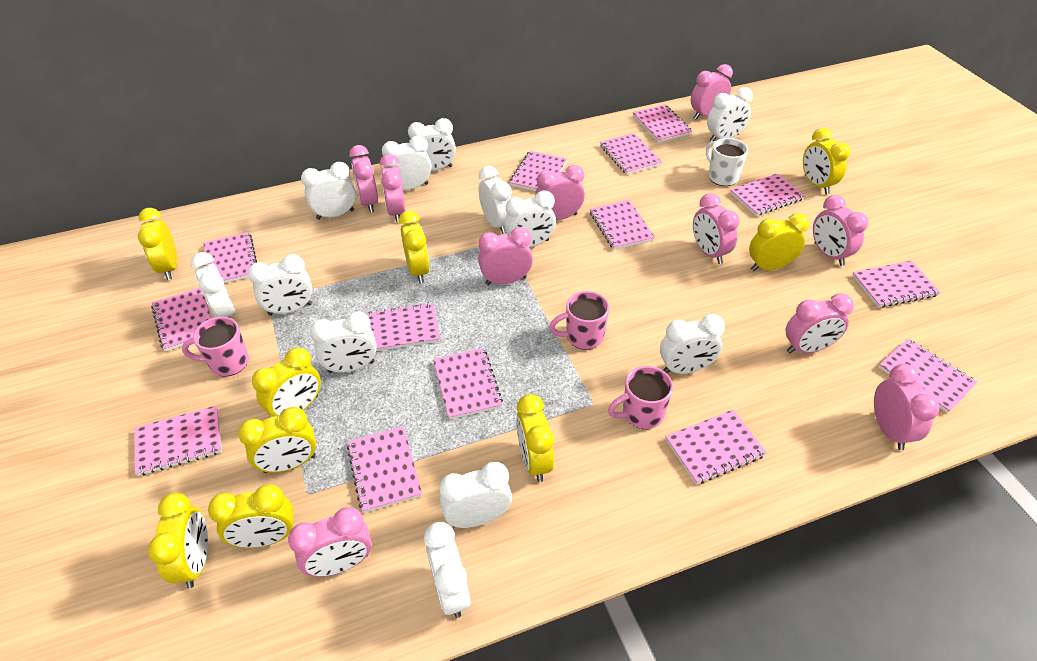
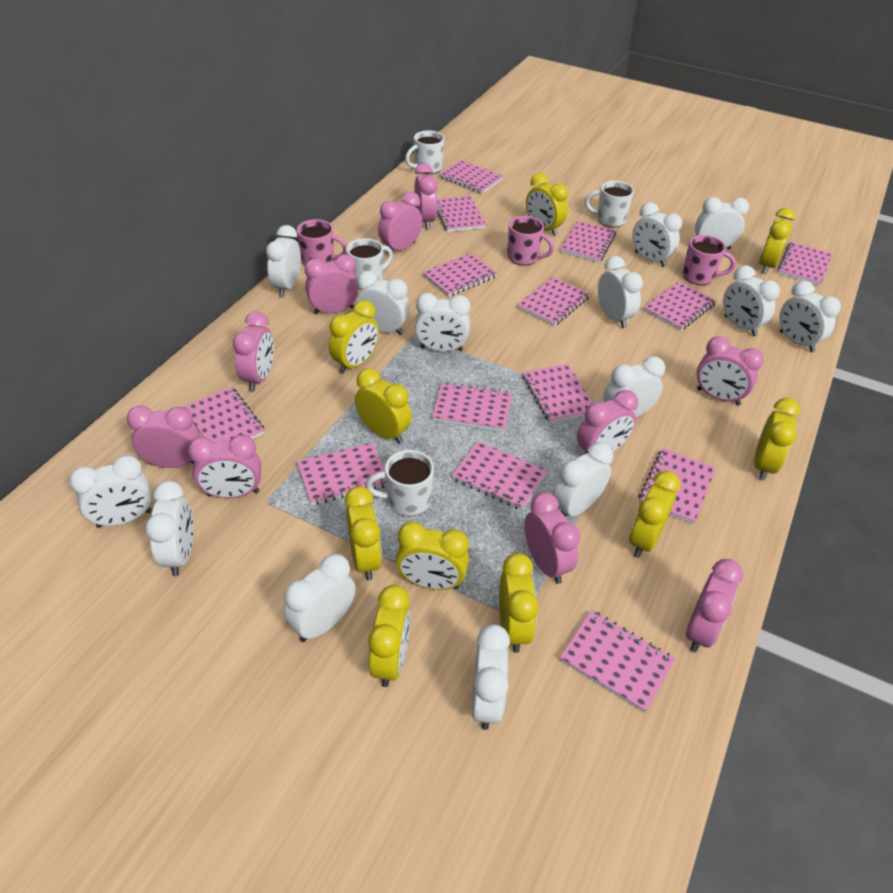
white clock: 12 -> 14
white mug: 1 -> 4
yellow clock: 9 -> 10

